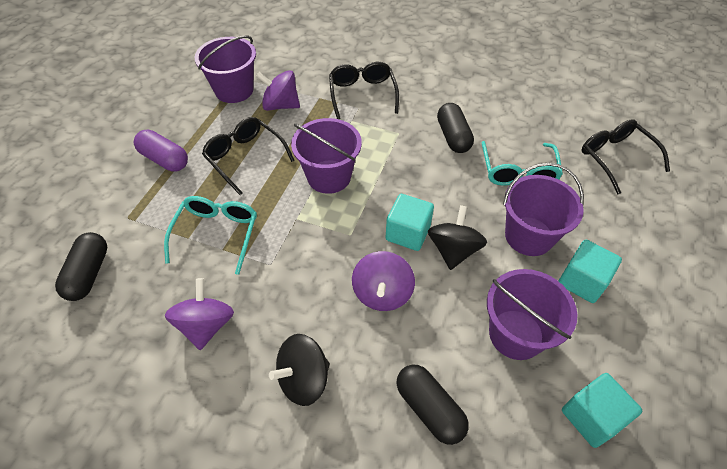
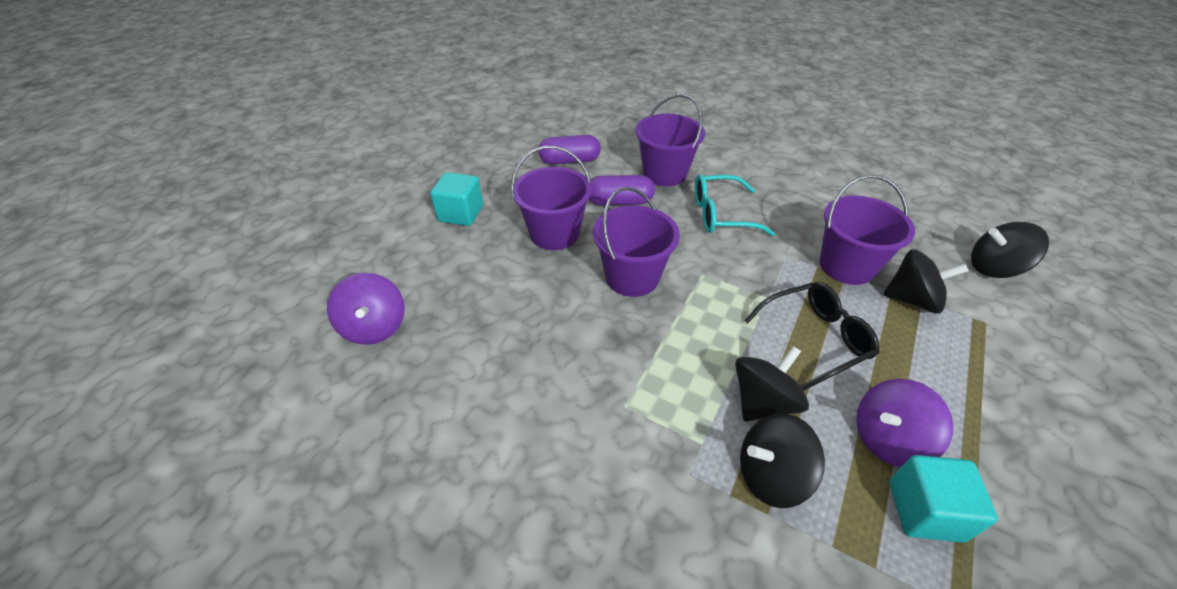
black capsule: 3 -> 0
black glasses: 3 -> 1
black spinning top: 2 -> 4
purple capsule: 1 -> 2
purple spinning top: 3 -> 2
turquoise cube: 3 -> 2
turquoise glasses: 2 -> 1

